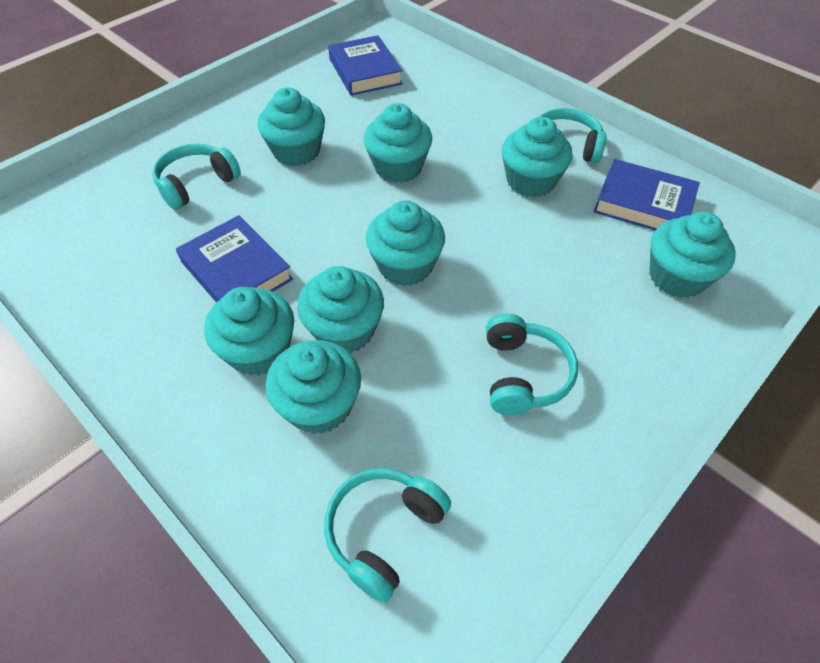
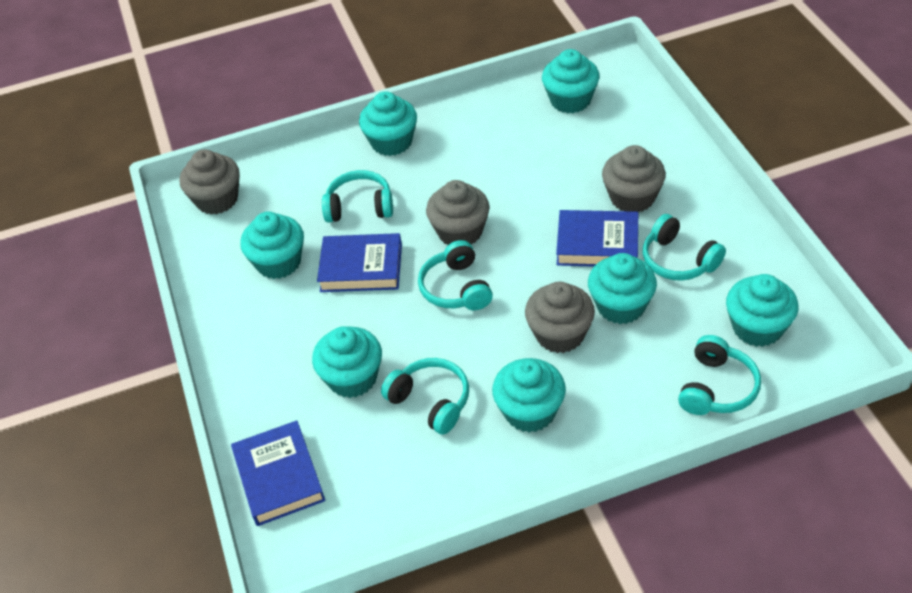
grey cupcake: 0 -> 4
turquoise cupcake: 8 -> 7
turquoise headphones: 4 -> 5

